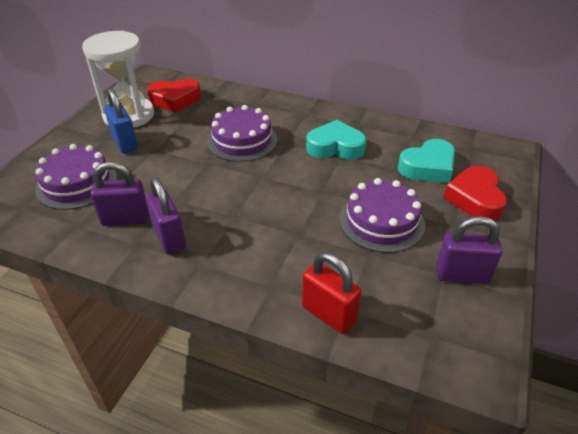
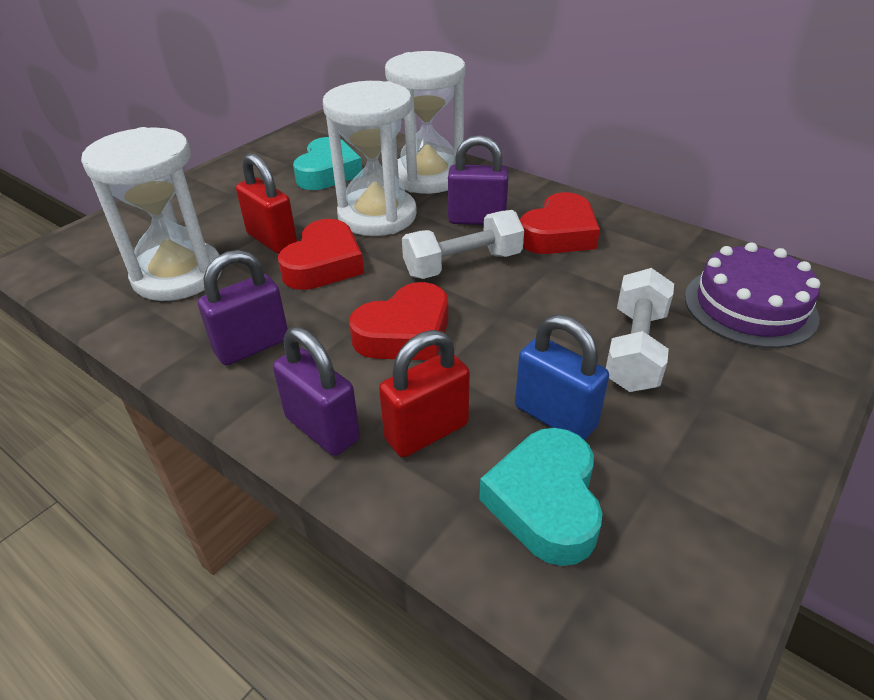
purple cake: 3 -> 1
red heart: 2 -> 3
red padlock: 1 -> 2
white dumbbell: 0 -> 2
white hourglass: 1 -> 3

